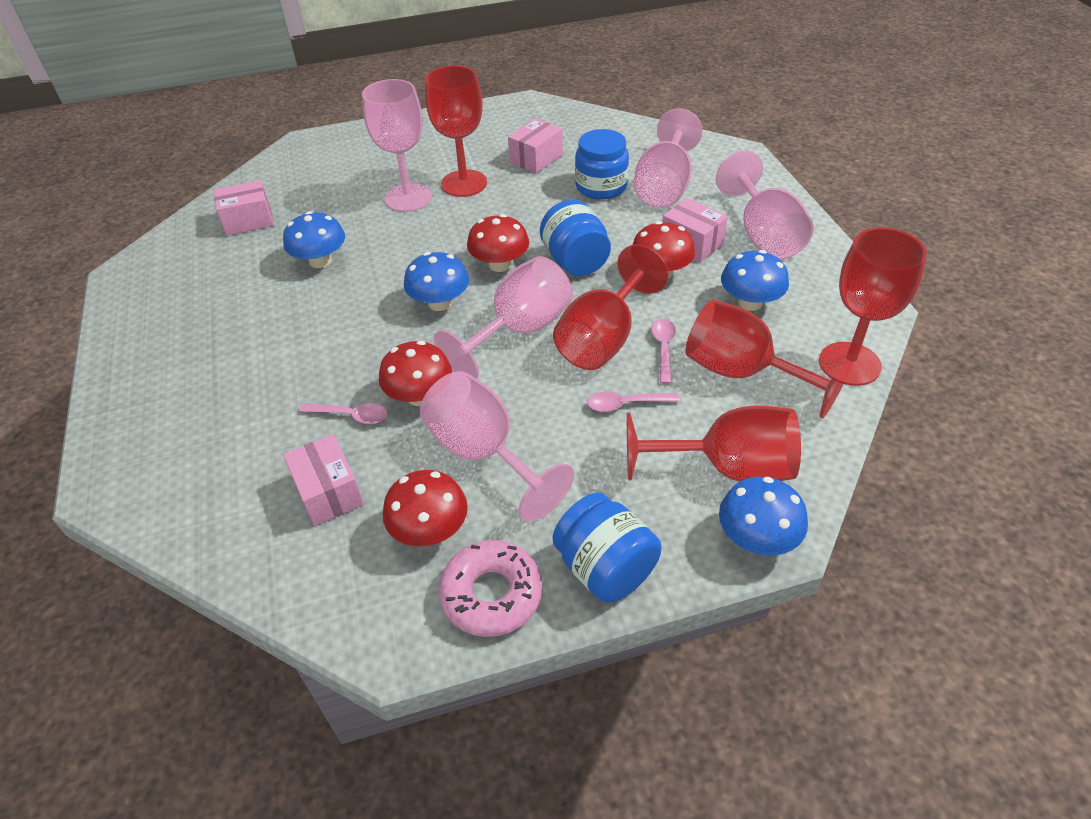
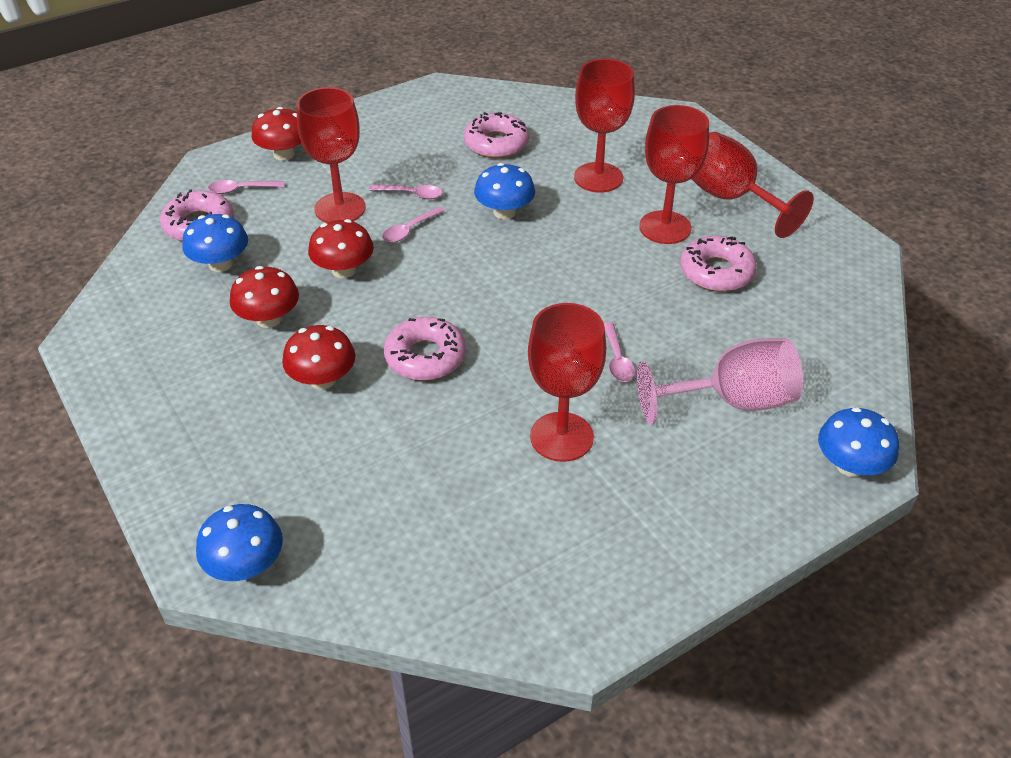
blue jar: 3 -> 0
pink box: 4 -> 0
pink donut: 1 -> 4
pink goblet: 5 -> 1
pink spoon: 3 -> 4

